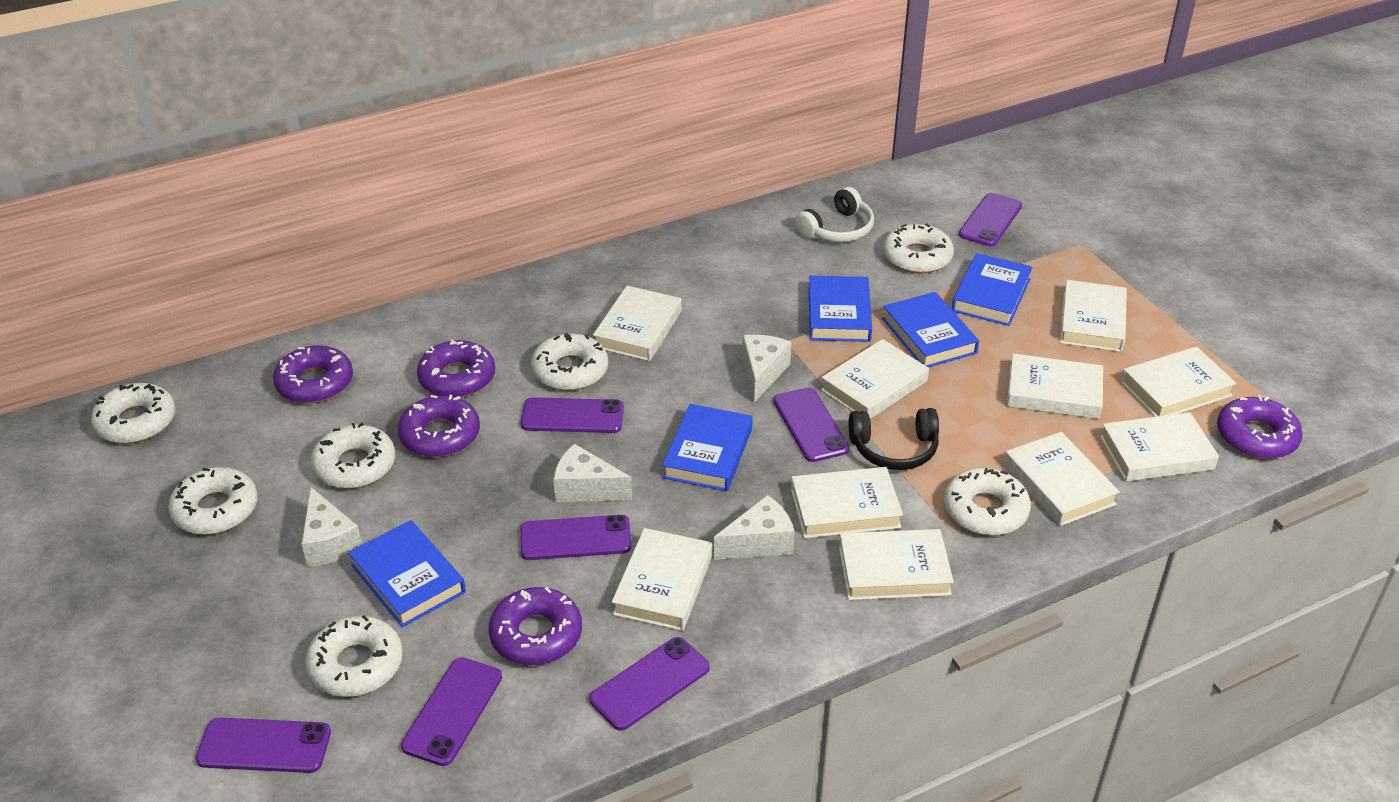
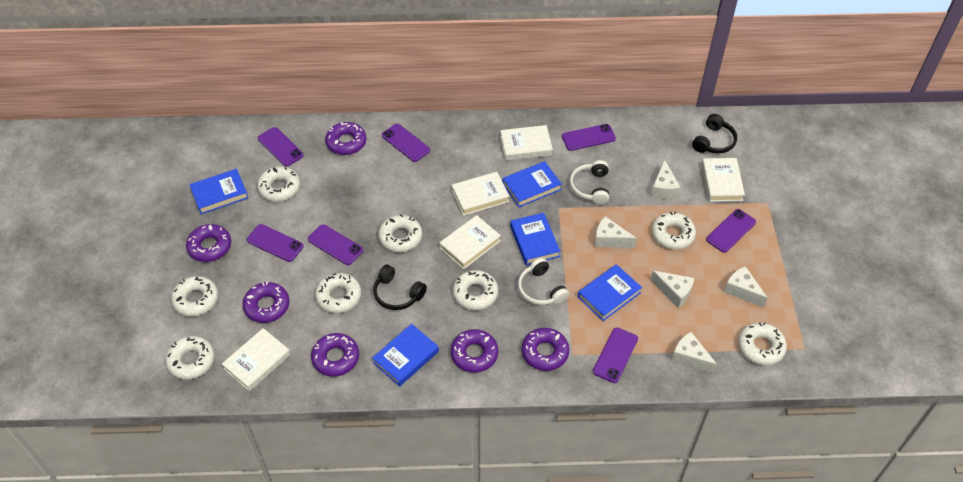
black headphones: 1 -> 2
purple donut: 5 -> 6
white book: 10 -> 5
white cheese: 4 -> 5
white donut: 7 -> 8
white headphones: 1 -> 2

